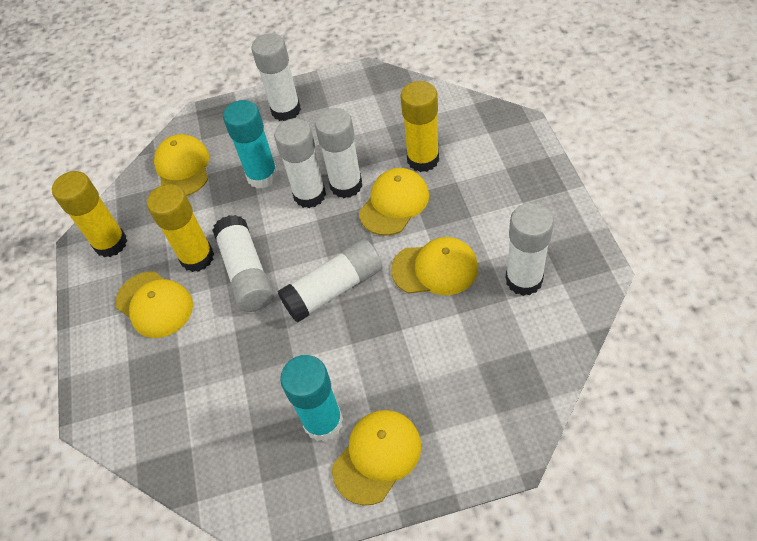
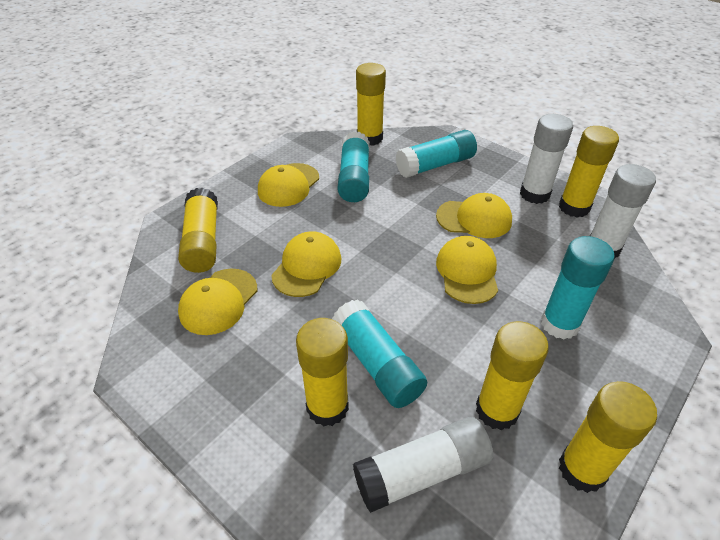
turquoise glue stick: 2 -> 4
white glue stick: 6 -> 3
yellow glue stick: 3 -> 6

